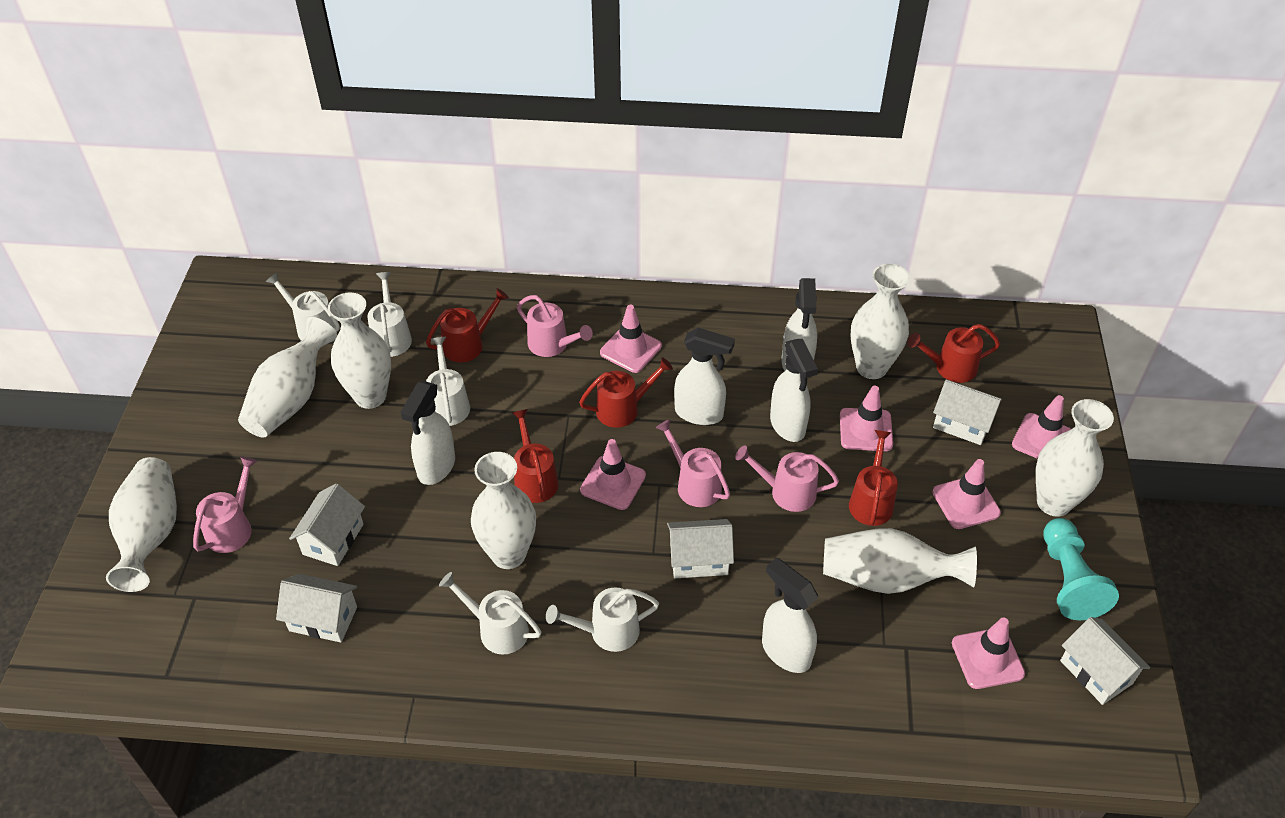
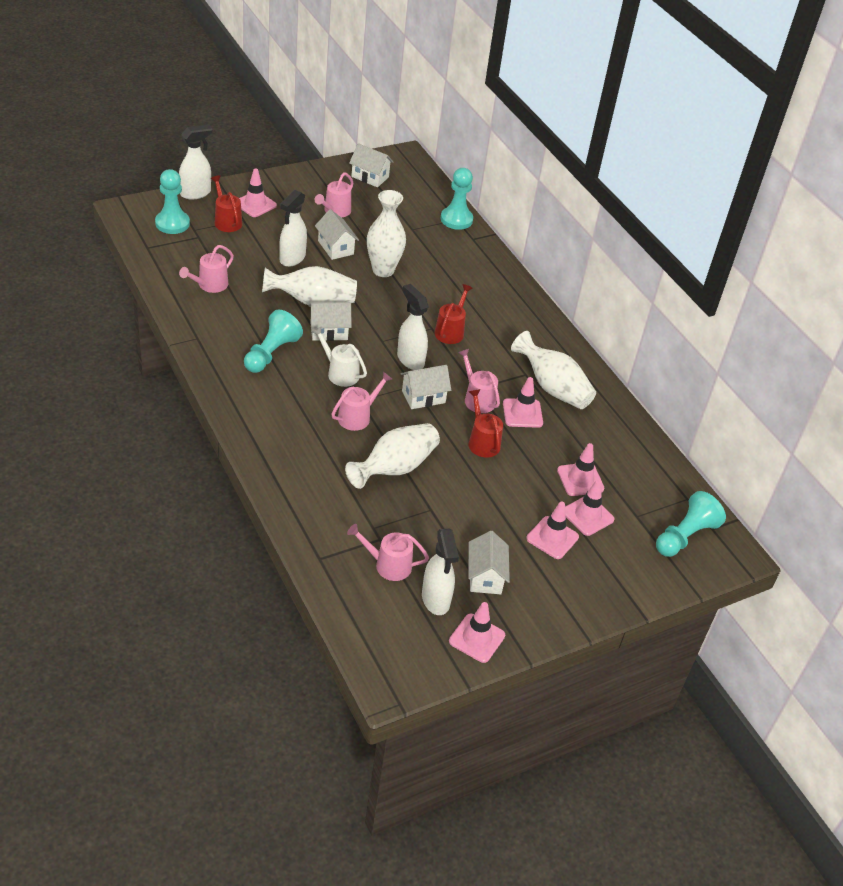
pink watering can: 4 -> 5
red watering can: 5 -> 3
turquoise pawn: 1 -> 4
white spray bottle: 5 -> 4
white vase: 7 -> 4
white watering can: 5 -> 1

